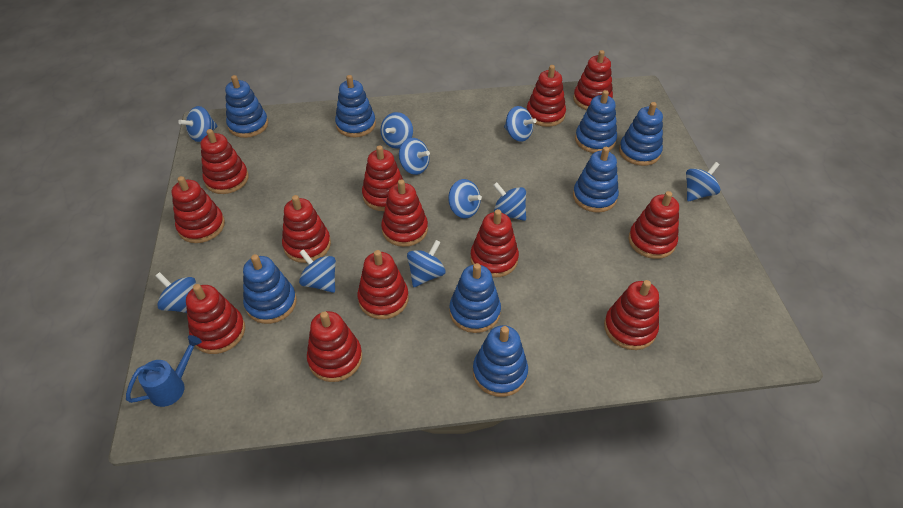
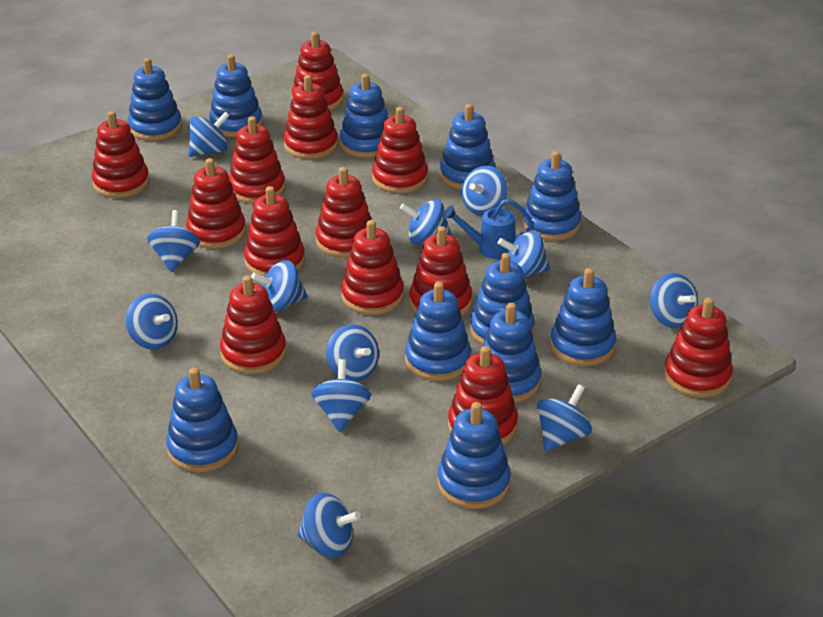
blue spinning top: 10 -> 12
blue stacking toy: 8 -> 11

